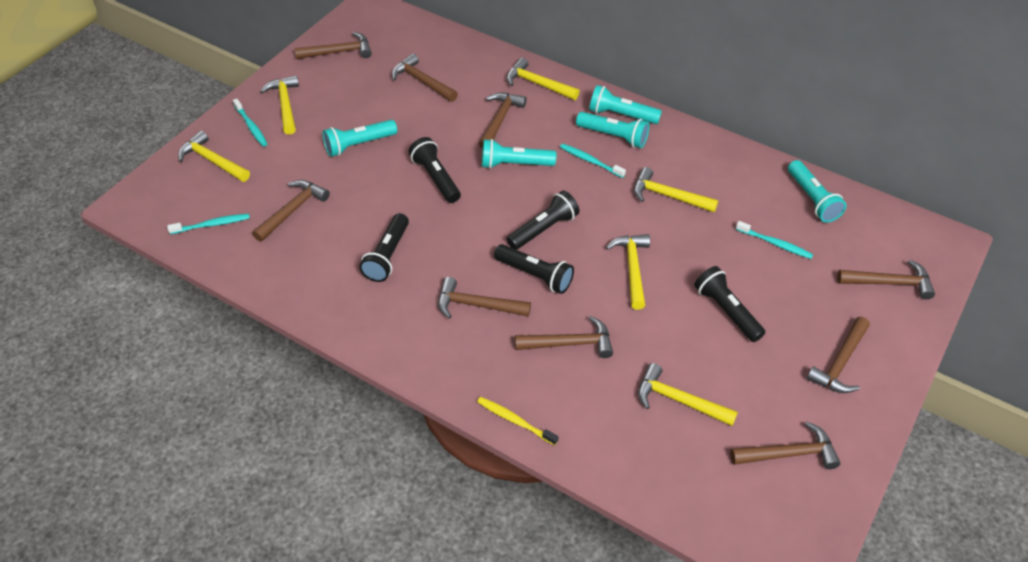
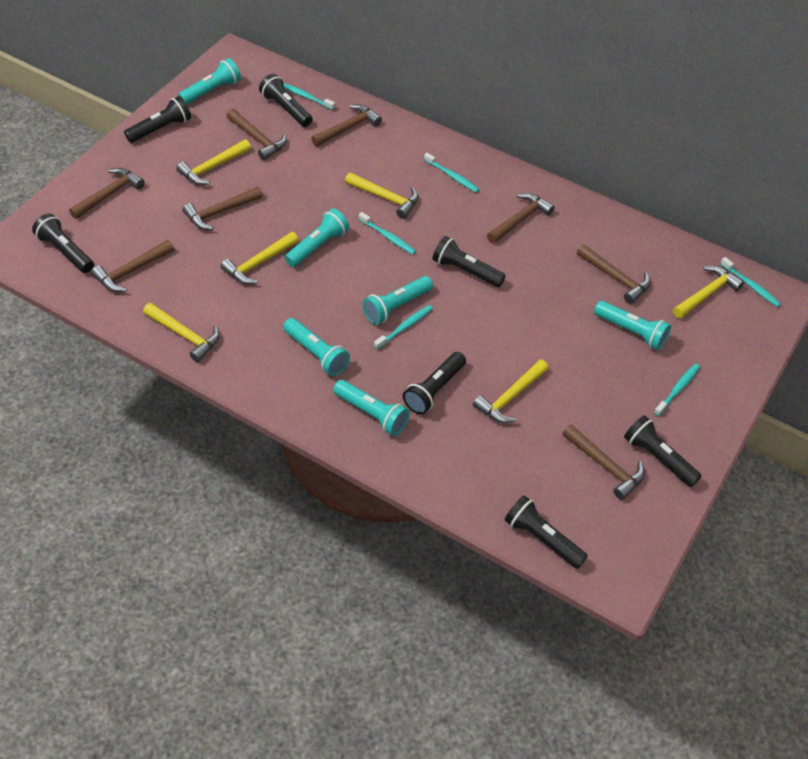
black flashlight: 5 -> 7
brown hammer: 9 -> 8
turquoise flashlight: 5 -> 6
turquoise toothbrush: 4 -> 6
yellow toothbrush: 1 -> 0

